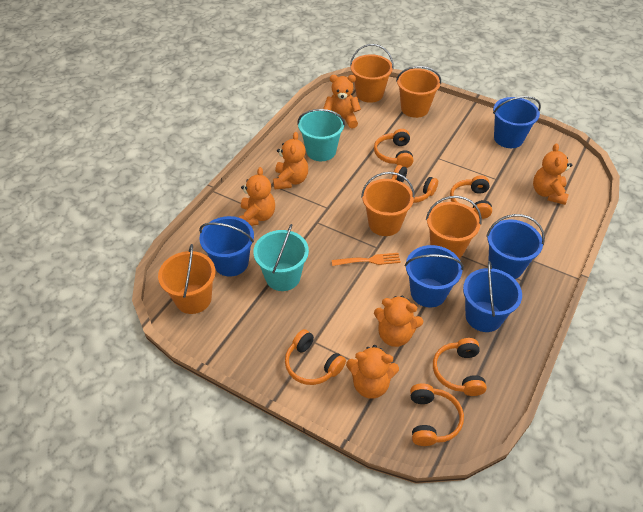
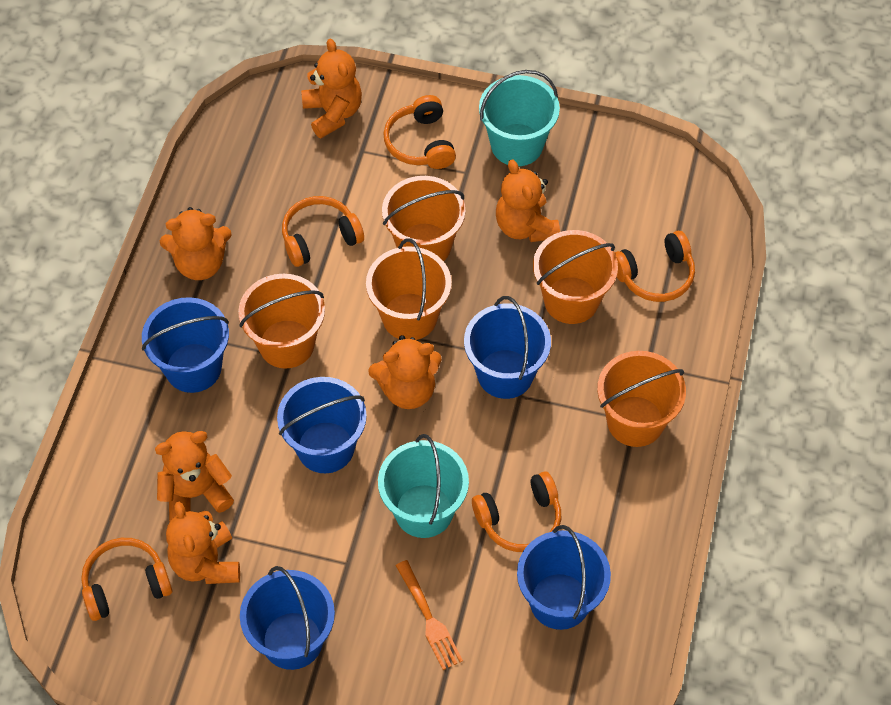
orange headphones: 6 -> 5

